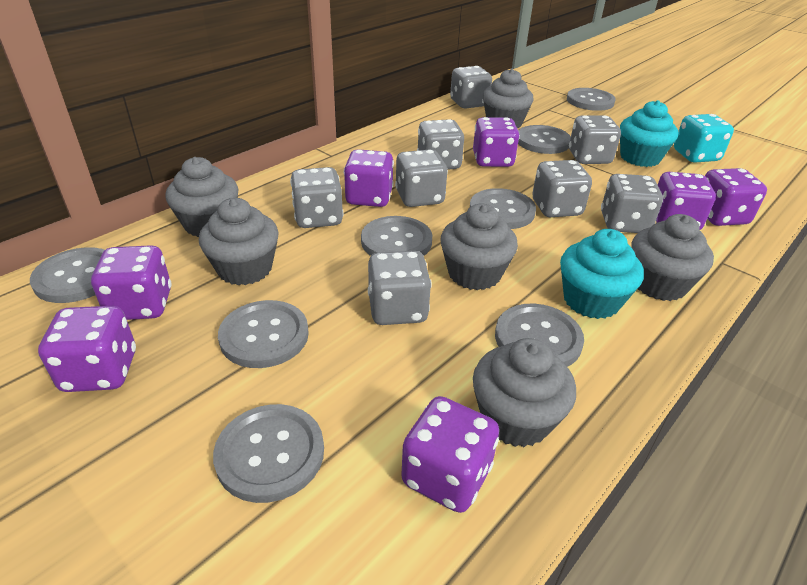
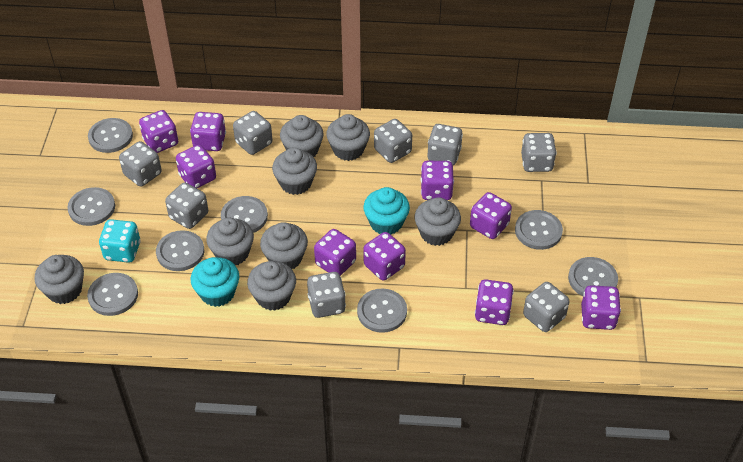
grey cupcake: 6 -> 8
purple dice: 7 -> 9

